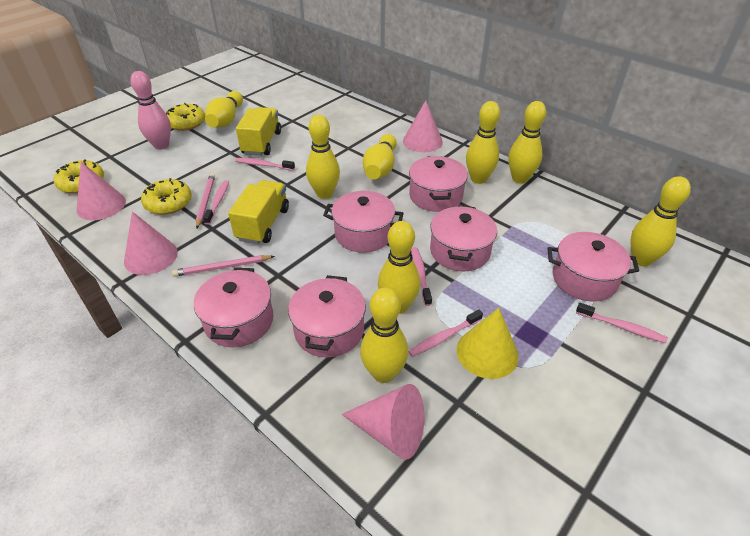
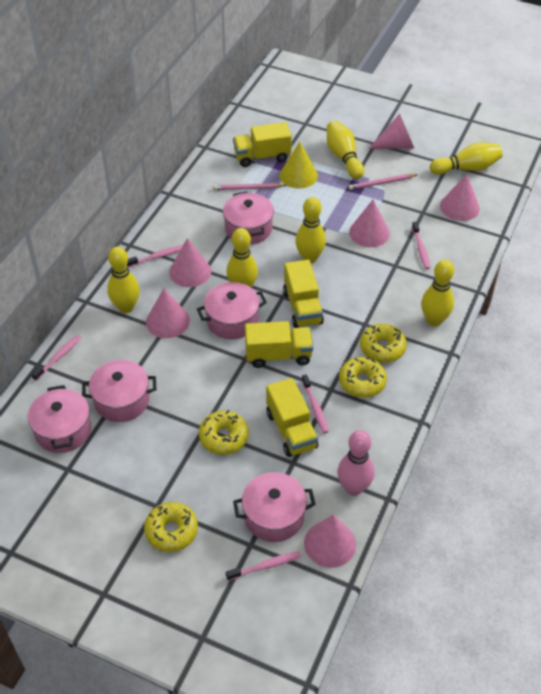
pink cone: 4 -> 6
pink pot: 6 -> 5
yellow bowling pin: 8 -> 6
yellow donut: 3 -> 4
yellow truck: 2 -> 4

